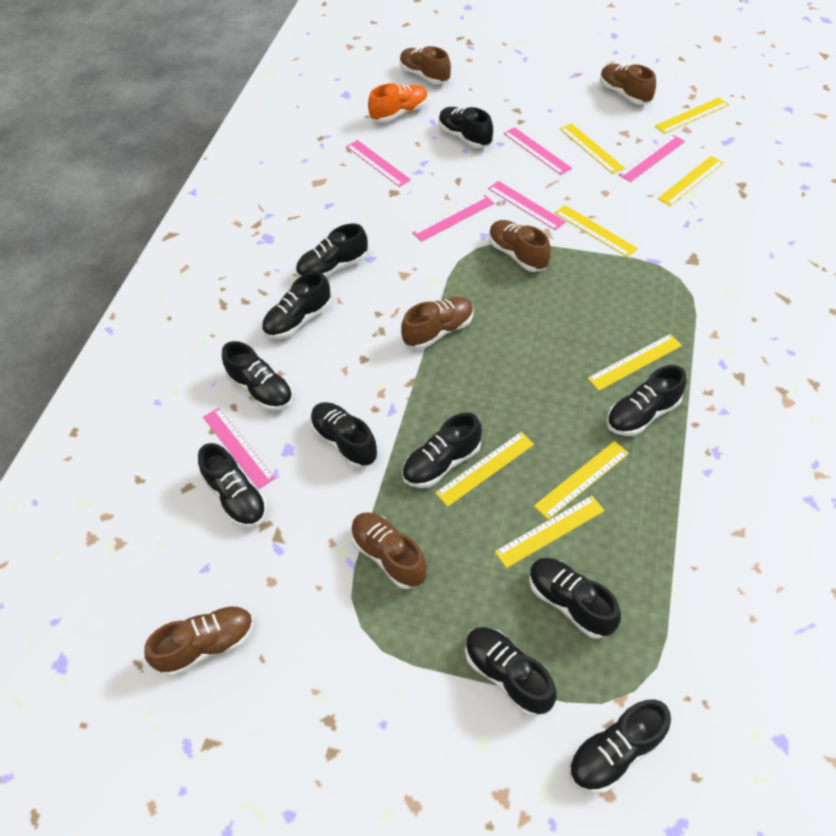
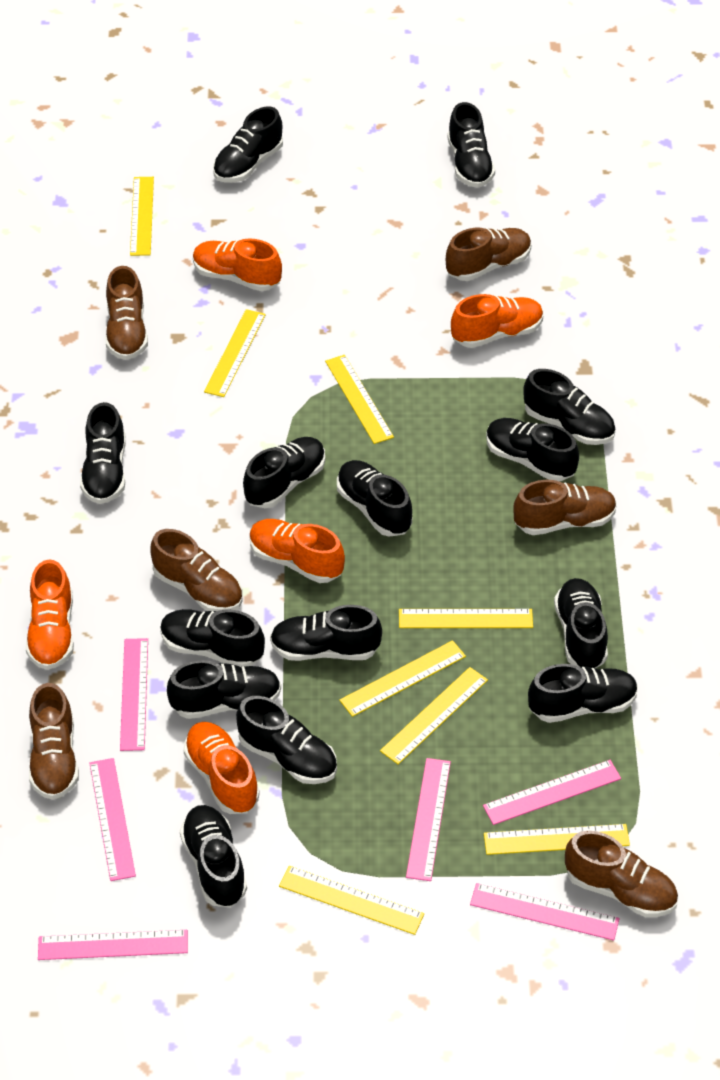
black shoe: 11 -> 14
orange shoe: 1 -> 5

